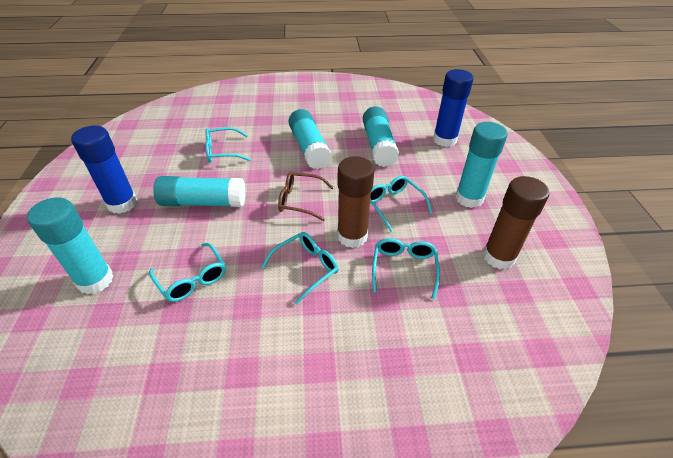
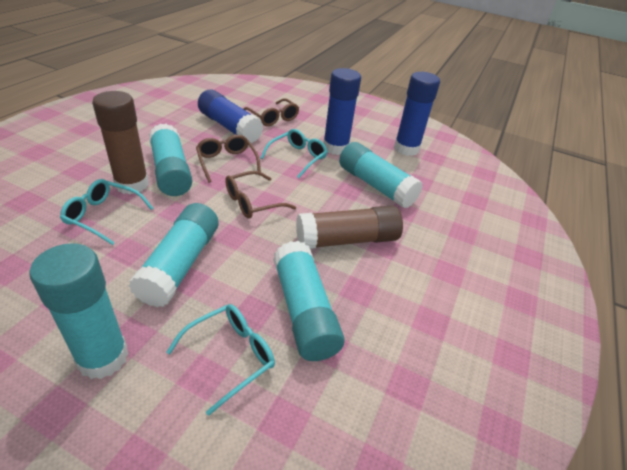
blue glue stick: 2 -> 3
brown glasses: 1 -> 3
turquoise glasses: 5 -> 3

